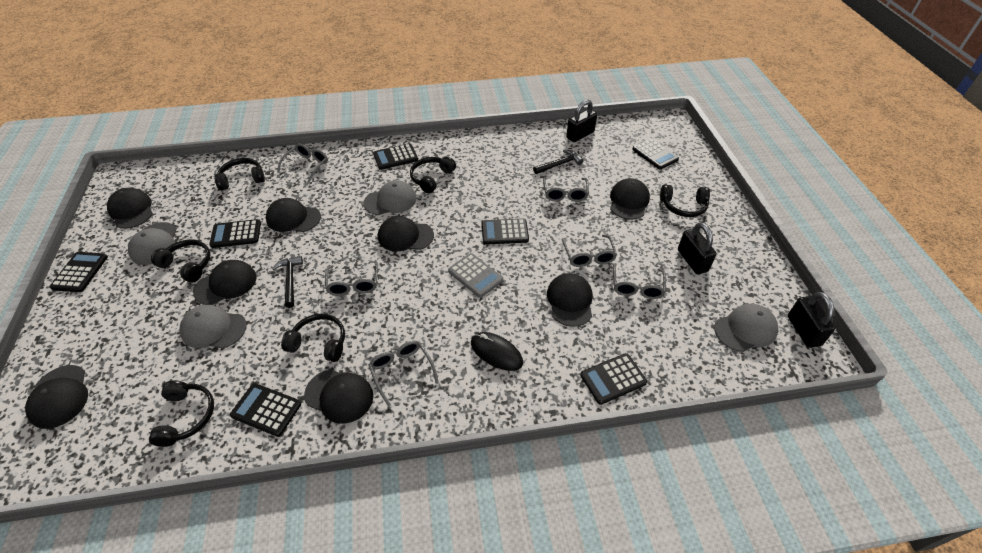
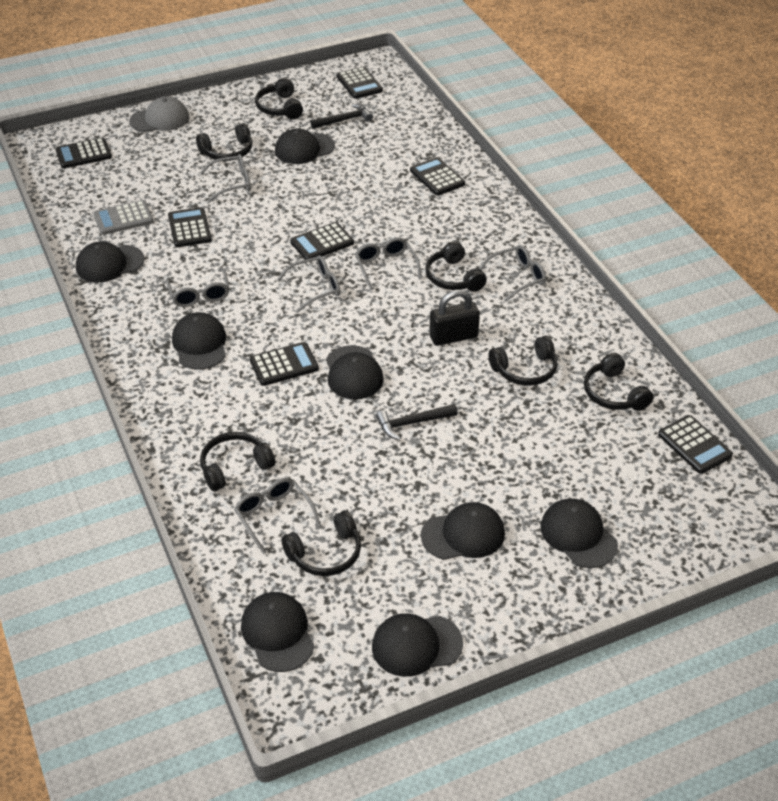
black headphones: 6 -> 7
black mouse: 1 -> 0
black padlock: 3 -> 1
grey cap: 4 -> 1

